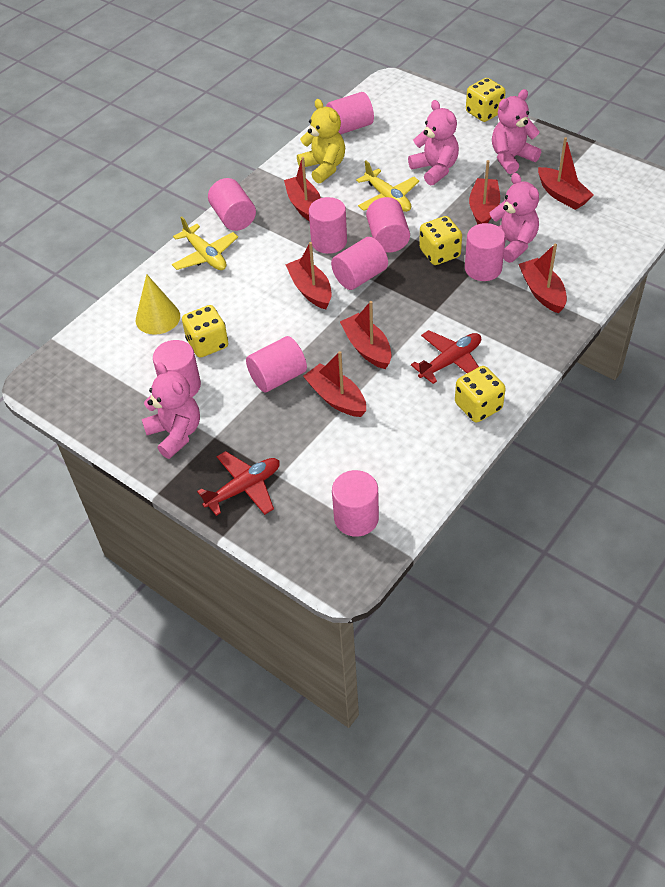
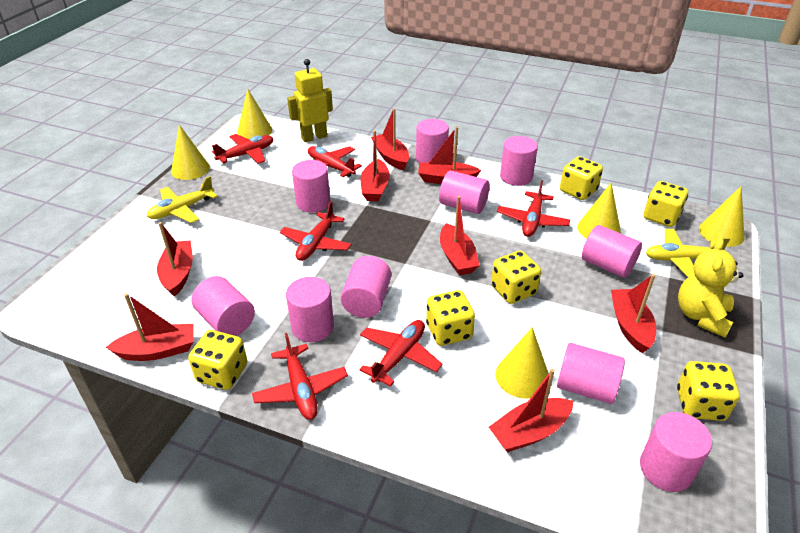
pink cylinder: 9 -> 10
pink teddy bear: 4 -> 0
red boat: 7 -> 8
red plane: 2 -> 6
yellow cone: 1 -> 5
yellow dice: 4 -> 6
yellow robot: 0 -> 1

